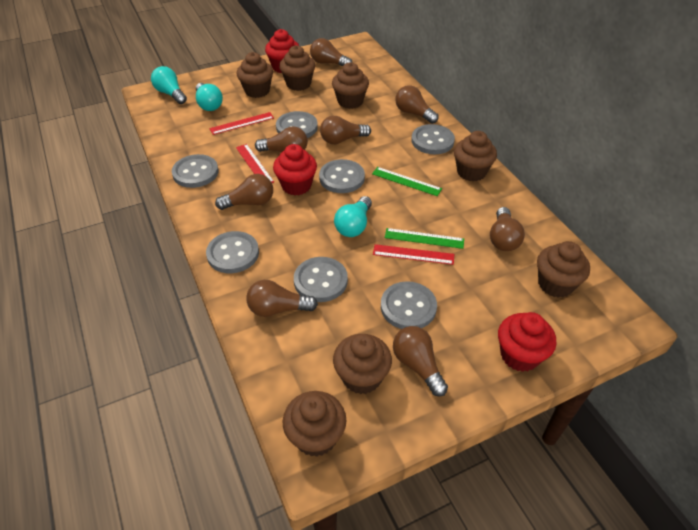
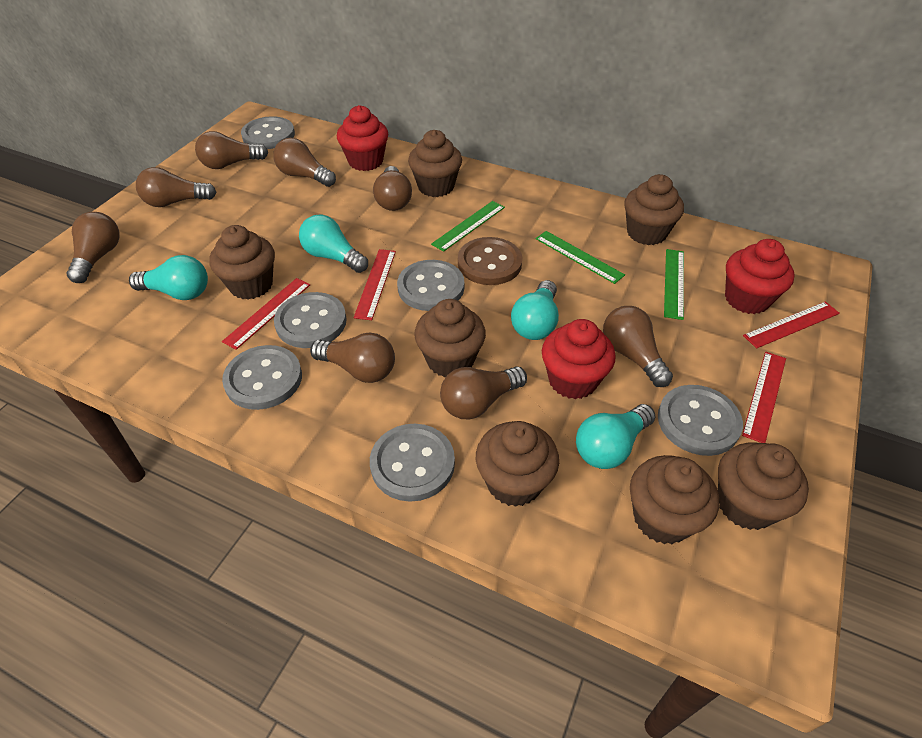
brown button: 0 -> 1
green ruler: 2 -> 3
grey button: 7 -> 6
red ruler: 3 -> 4
turquoise light bulb: 3 -> 4

